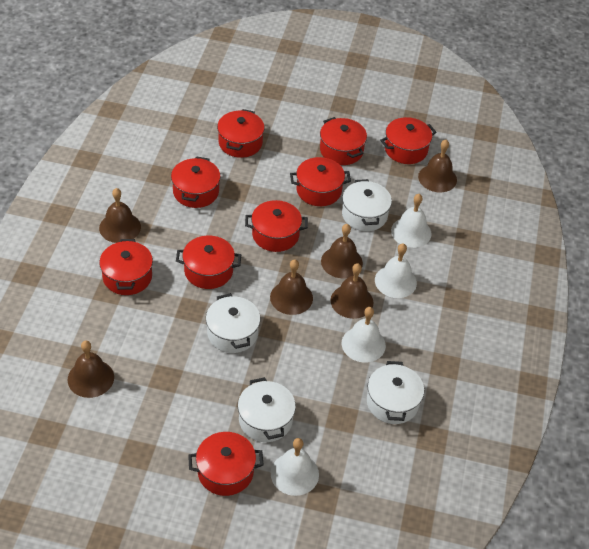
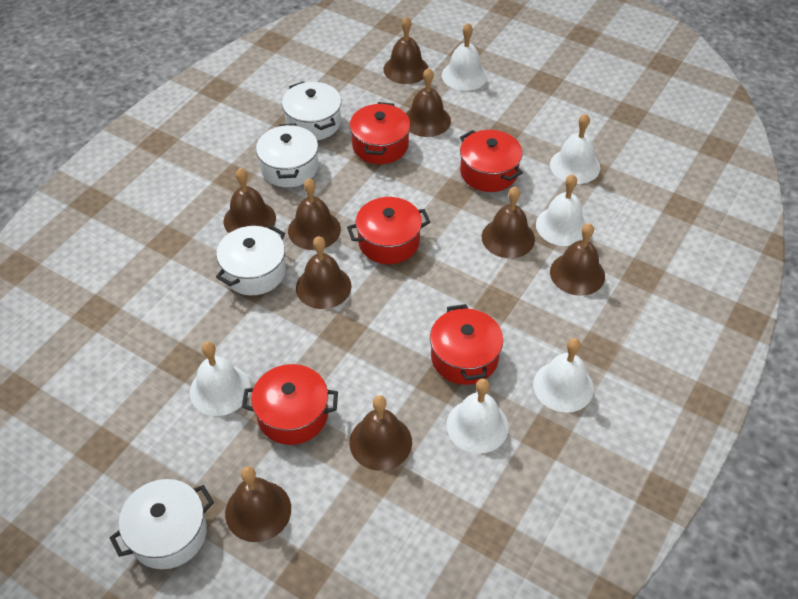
brown bell: 6 -> 9
red pot: 9 -> 5
white bell: 4 -> 6

